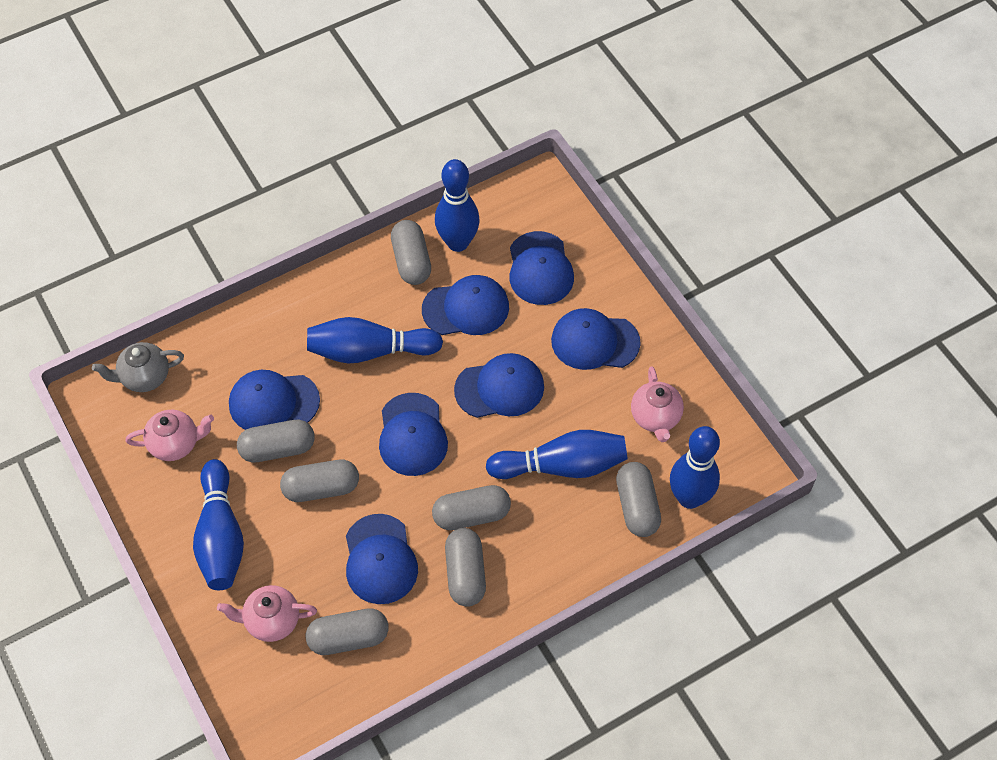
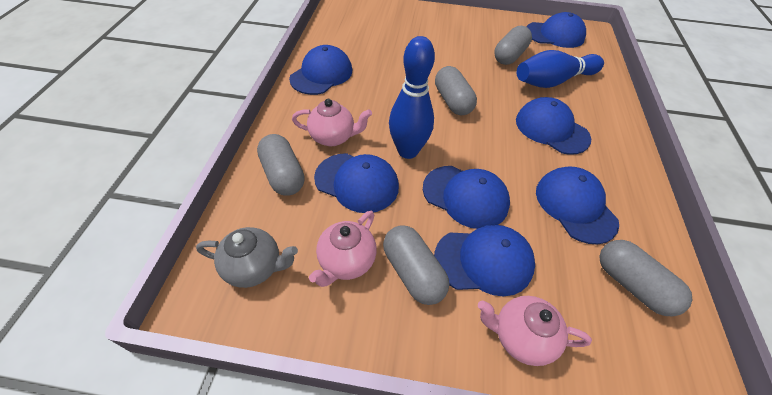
blue bowling pin: 5 -> 2
grey capsule: 7 -> 5

